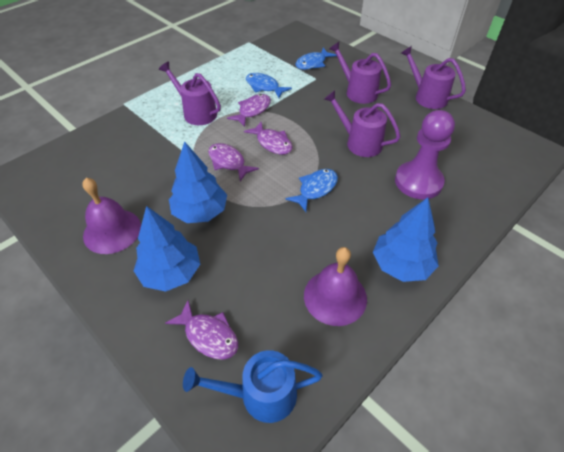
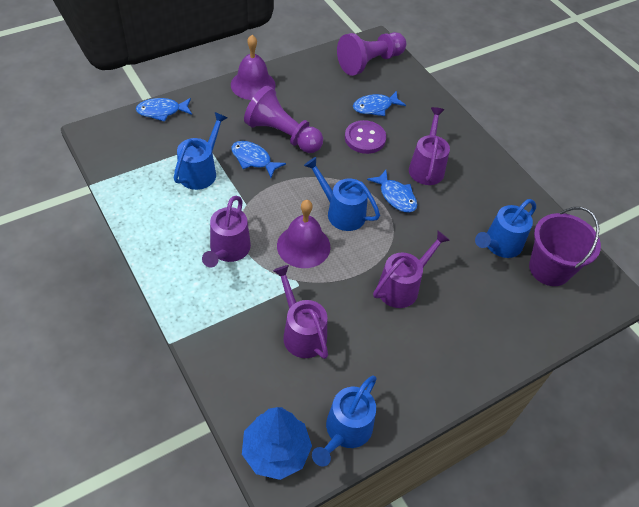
blue fish: 3 -> 4
blue tree: 3 -> 1
blue watering can: 1 -> 4
purple bucket: 0 -> 1
purple button: 0 -> 1
purple fish: 4 -> 0
purple pawn: 1 -> 2

